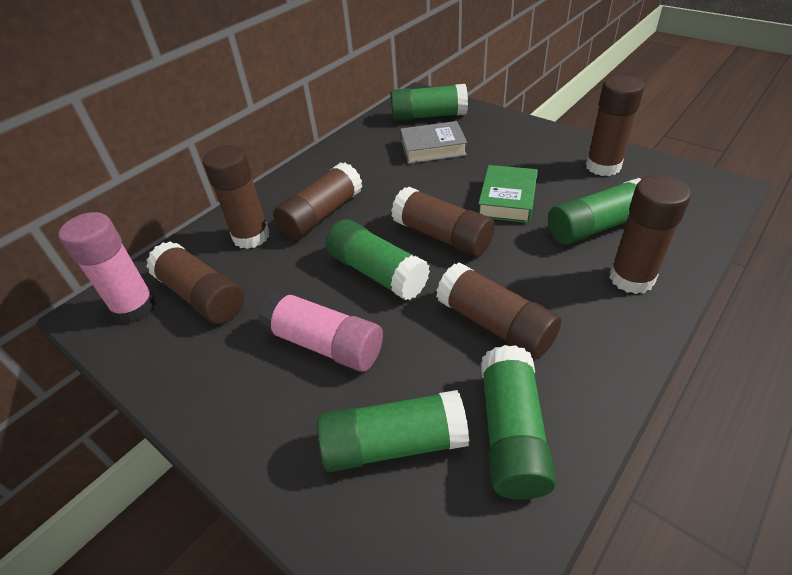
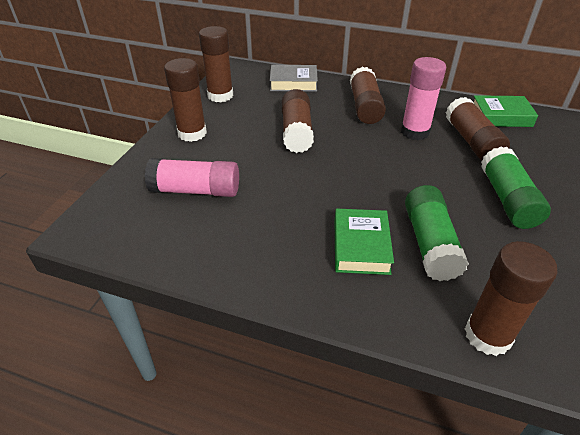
brown glue stick: 7 -> 6
green book: 1 -> 2
green glue stick: 5 -> 2

